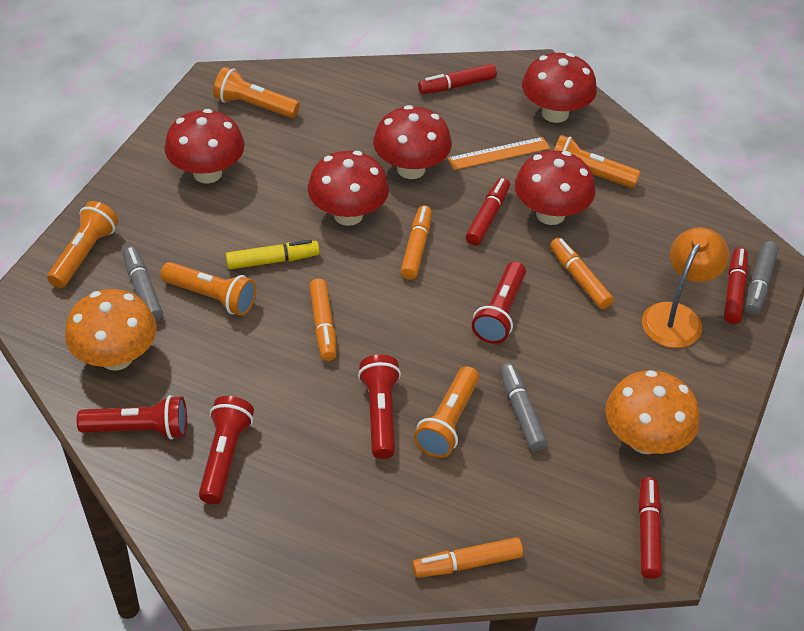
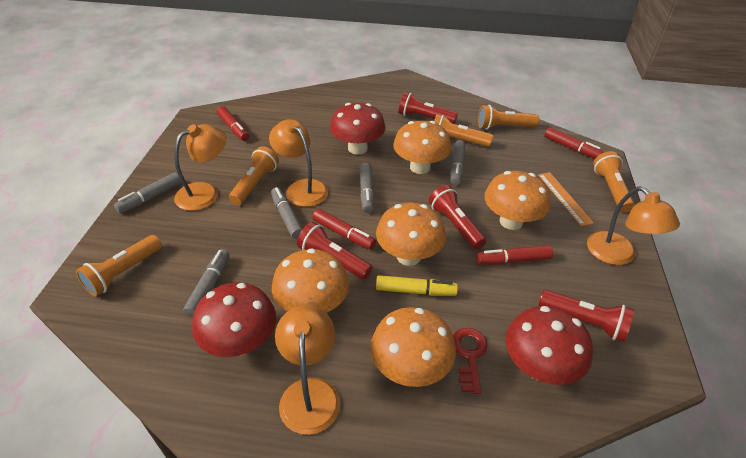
grey marker: 3 -> 5
orange lamp: 1 -> 4
orange marker: 4 -> 0
orange mushroom: 2 -> 5
red key: 0 -> 1
red mushroom: 5 -> 3

